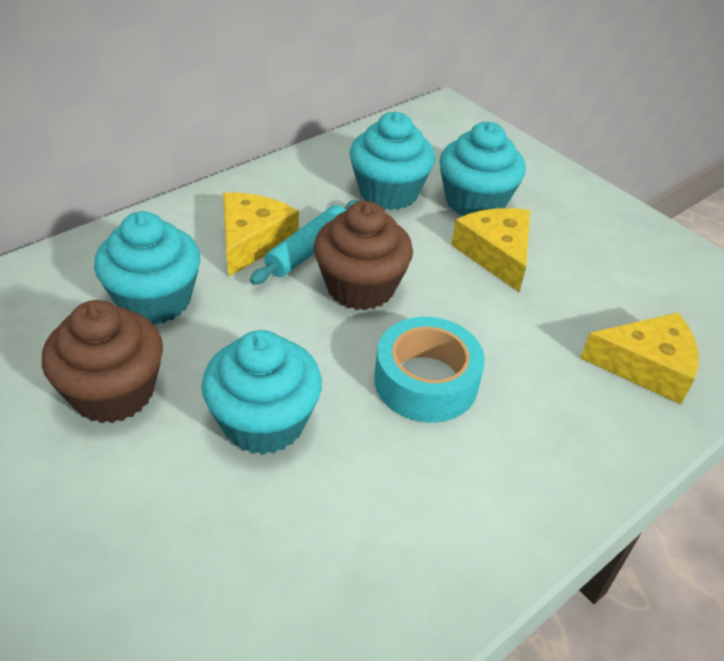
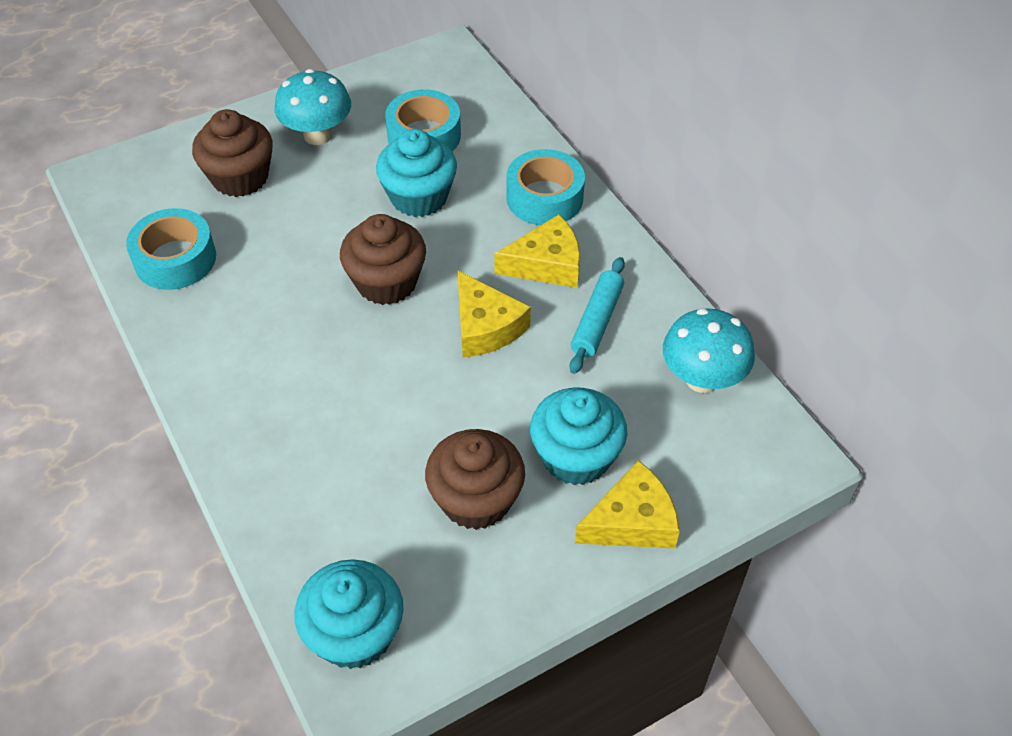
brown cupcake: 2 -> 3
turquoise cupcake: 4 -> 3
turquoise mushroom: 0 -> 2
turquoise tape: 1 -> 3

